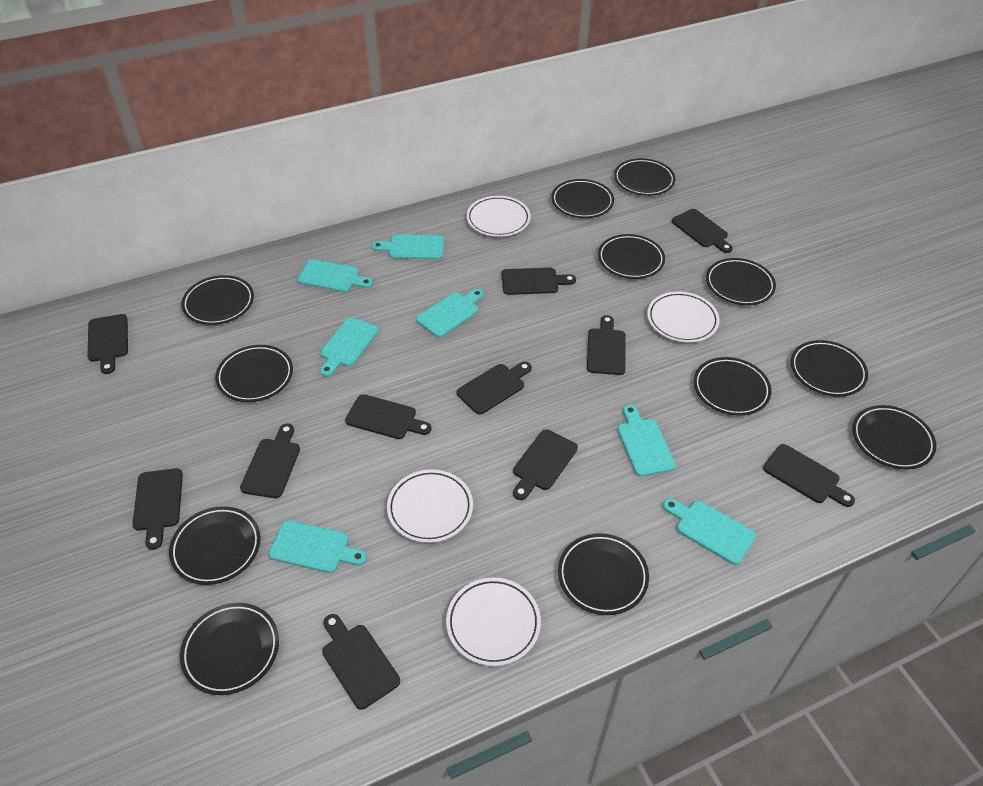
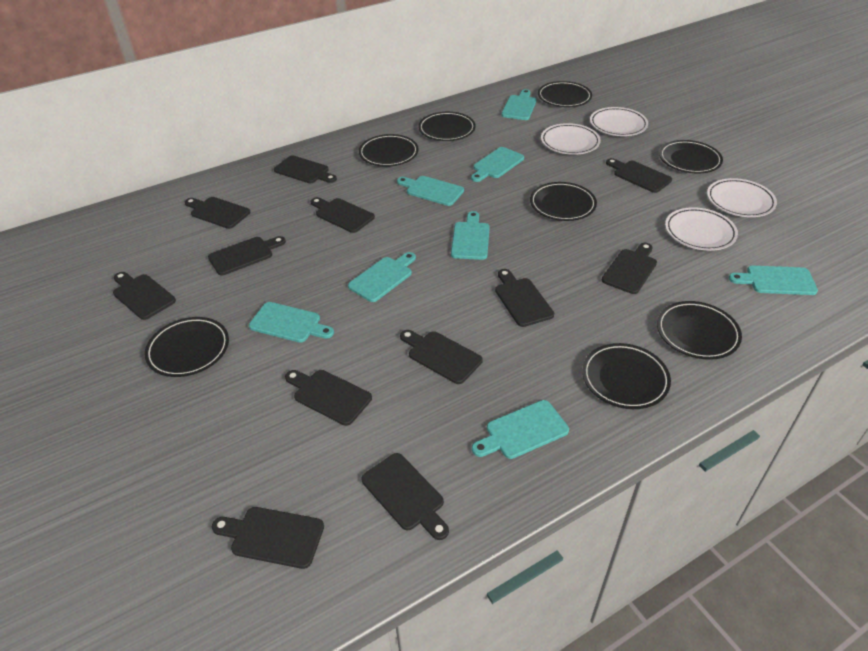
black cutting board: 11 -> 12
black plate: 12 -> 8
turquoise cutting board: 7 -> 8

